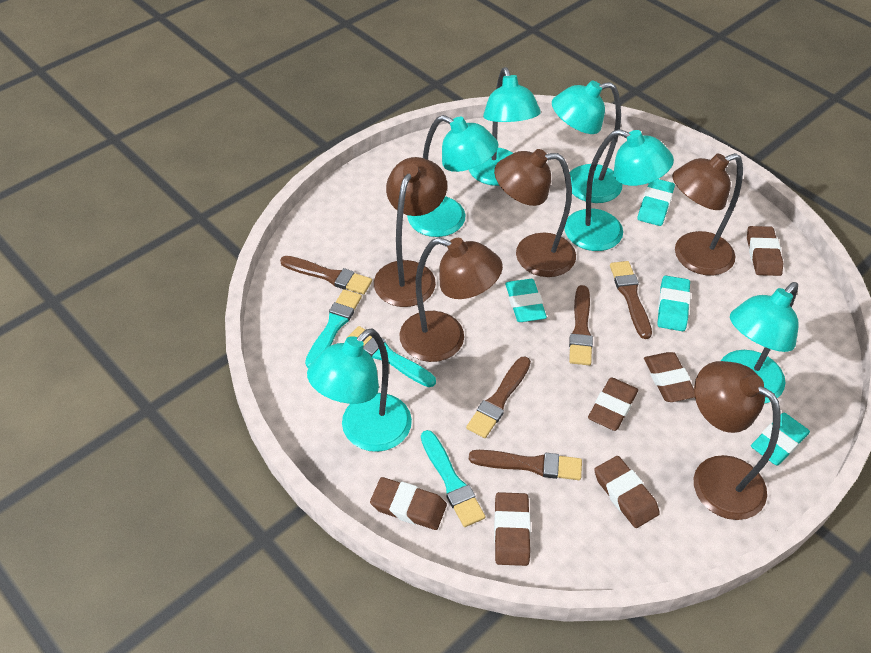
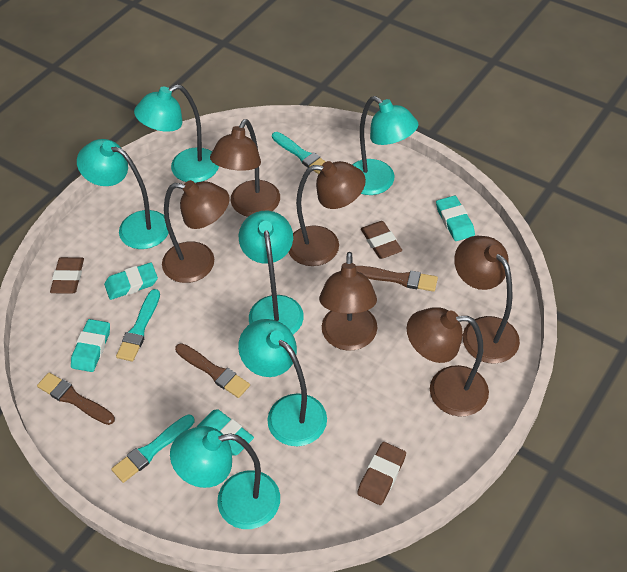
brown brush: 5 -> 3
brown eraser: 6 -> 3
brown lamp: 5 -> 6

